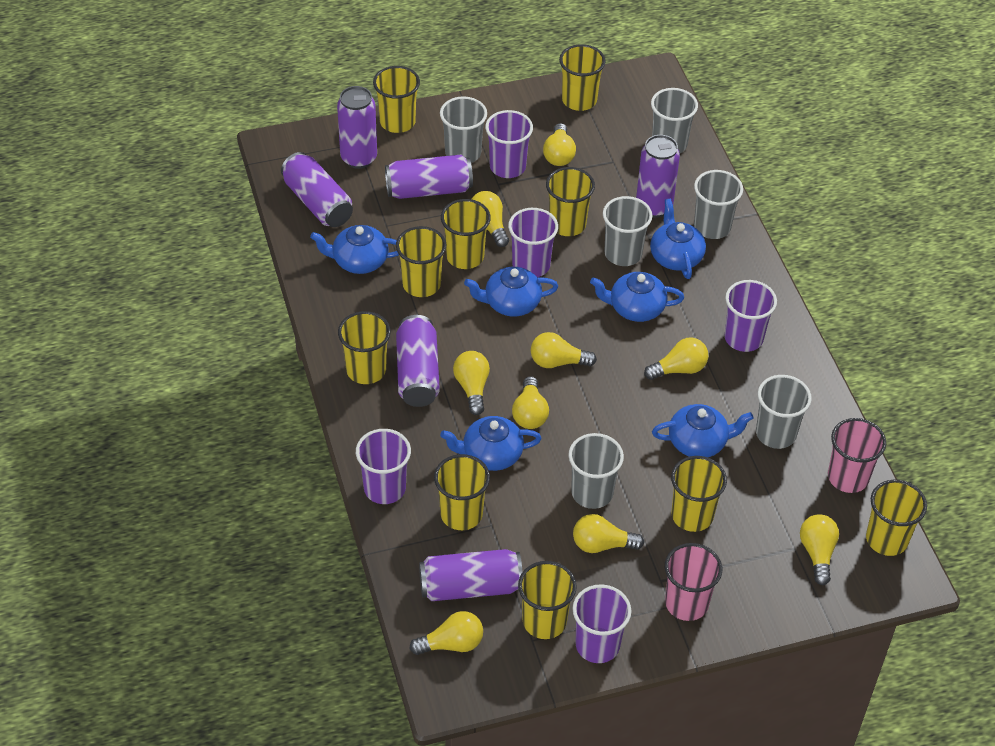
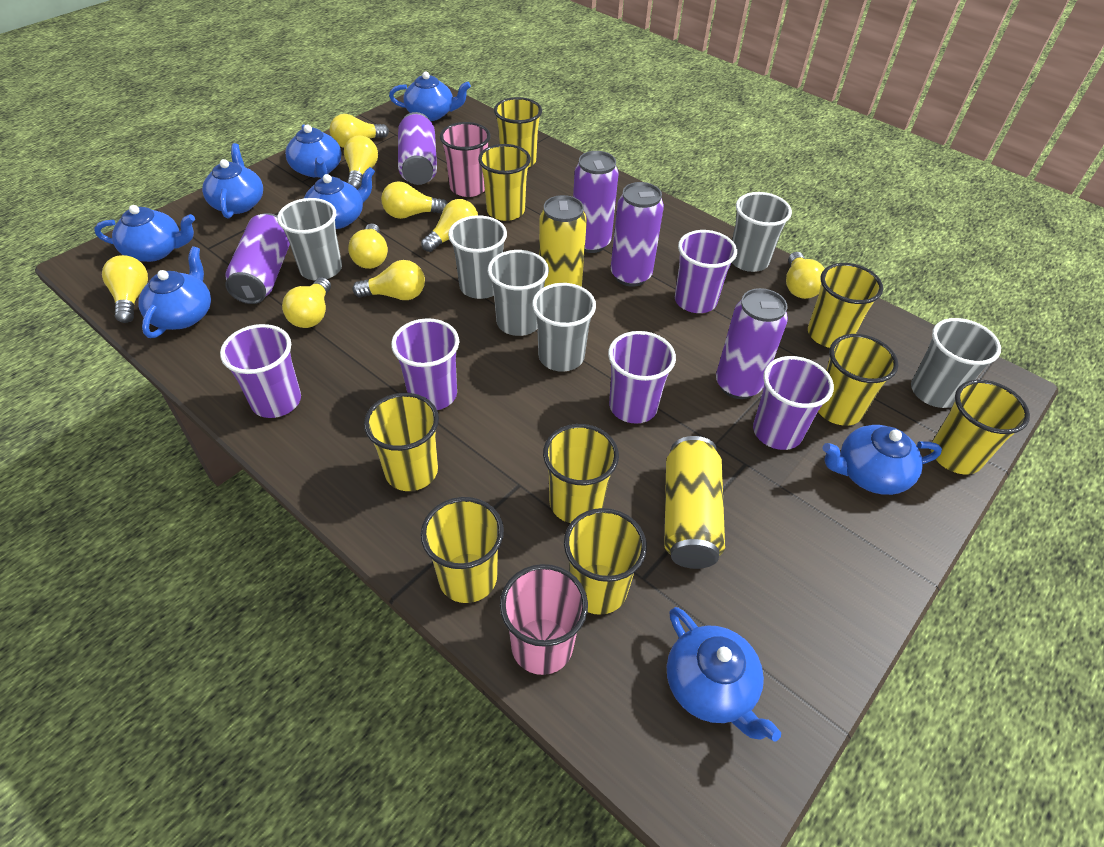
blue teapot: 6 -> 8
purple can: 6 -> 5
yellow can: 0 -> 2
yellow cup: 10 -> 9

